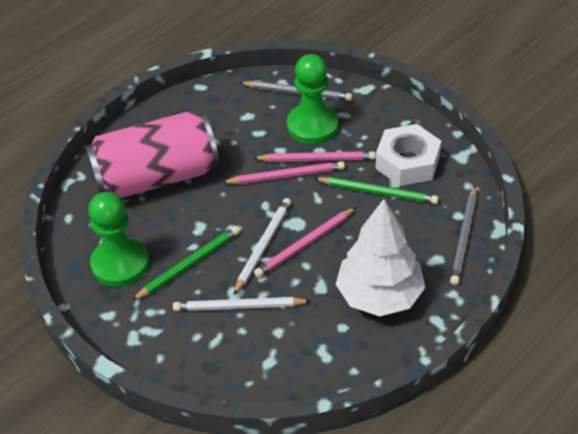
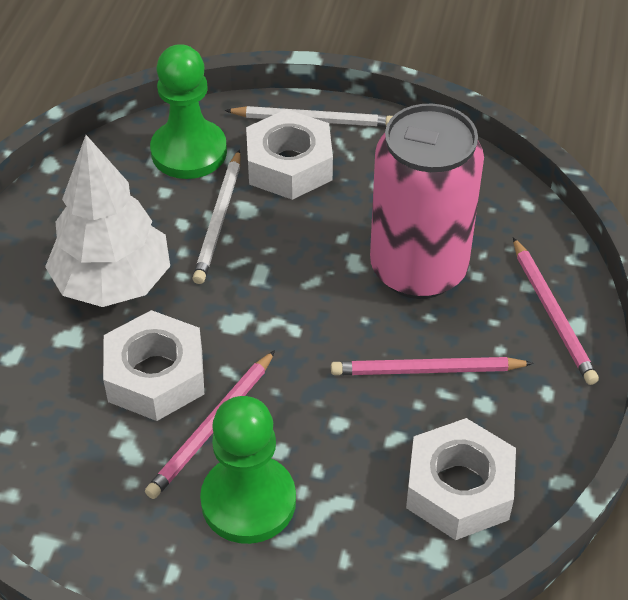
green pencil: 2 -> 0
grey pencil: 2 -> 0
white nut: 1 -> 3

